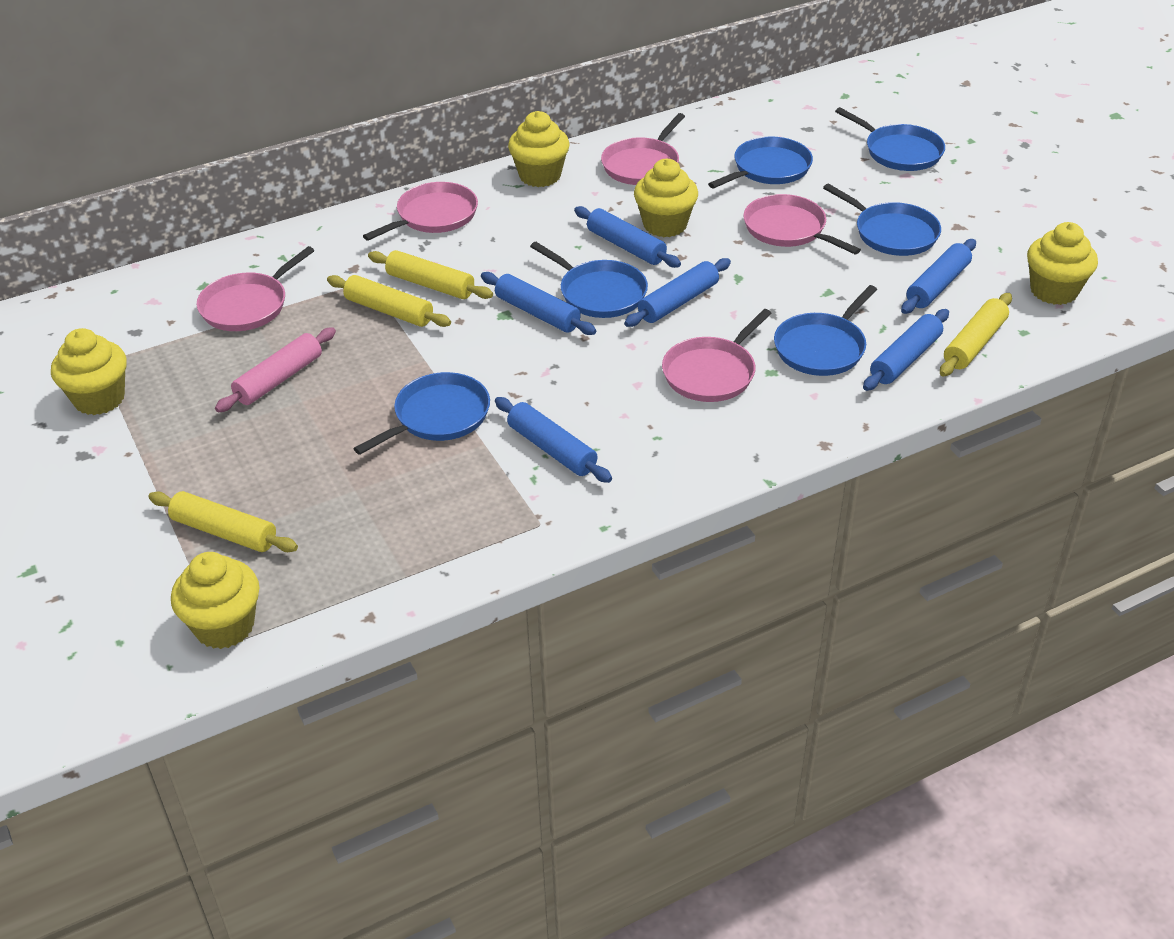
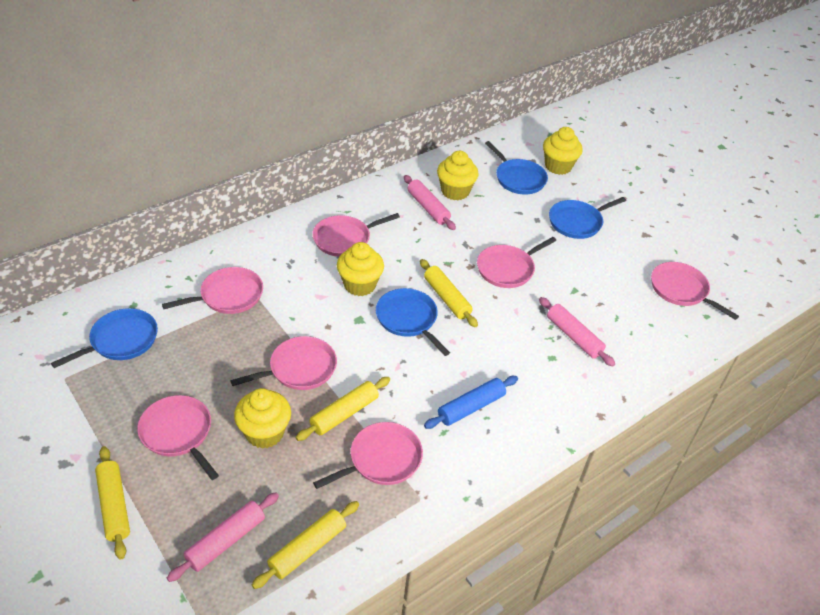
blue pan: 6 -> 4
blue rolling pin: 6 -> 1
pink pan: 5 -> 7
pink rolling pin: 1 -> 3
yellow cupcake: 5 -> 4

